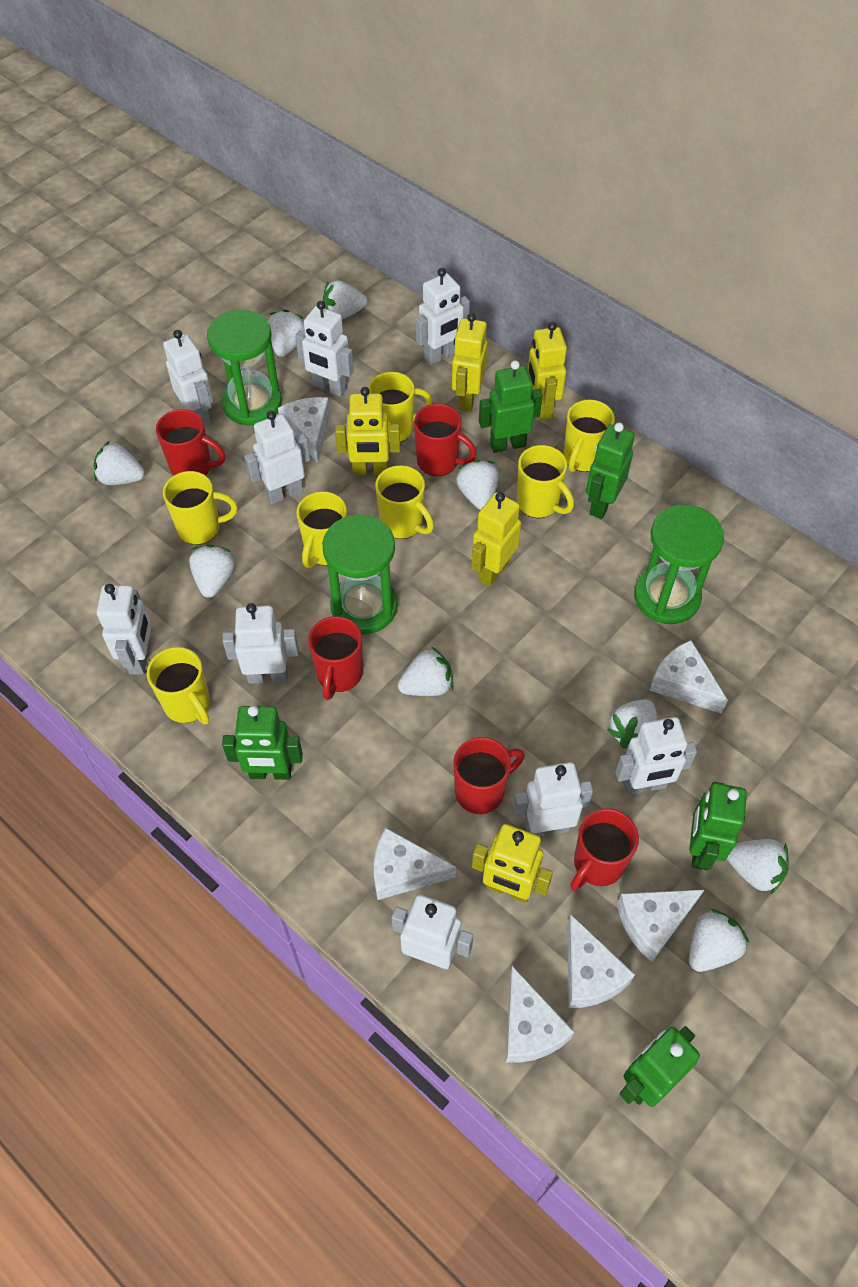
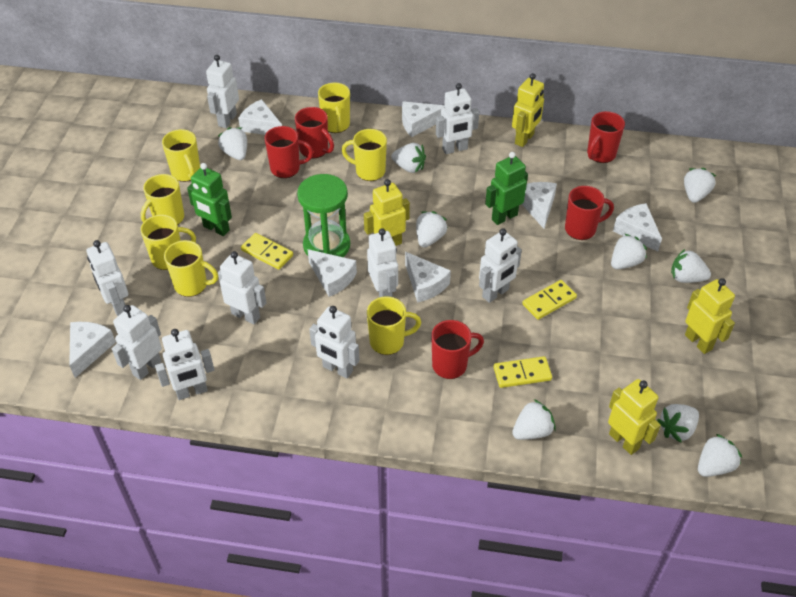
green hourglass: 3 -> 1
green robot: 5 -> 2
white cheese: 6 -> 7
yellow domino: 0 -> 3
yellow robot: 5 -> 4

